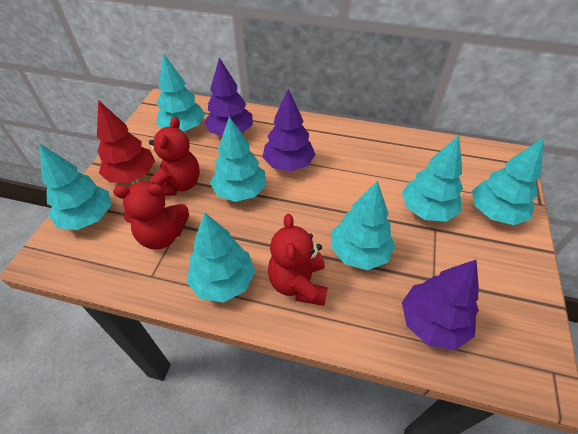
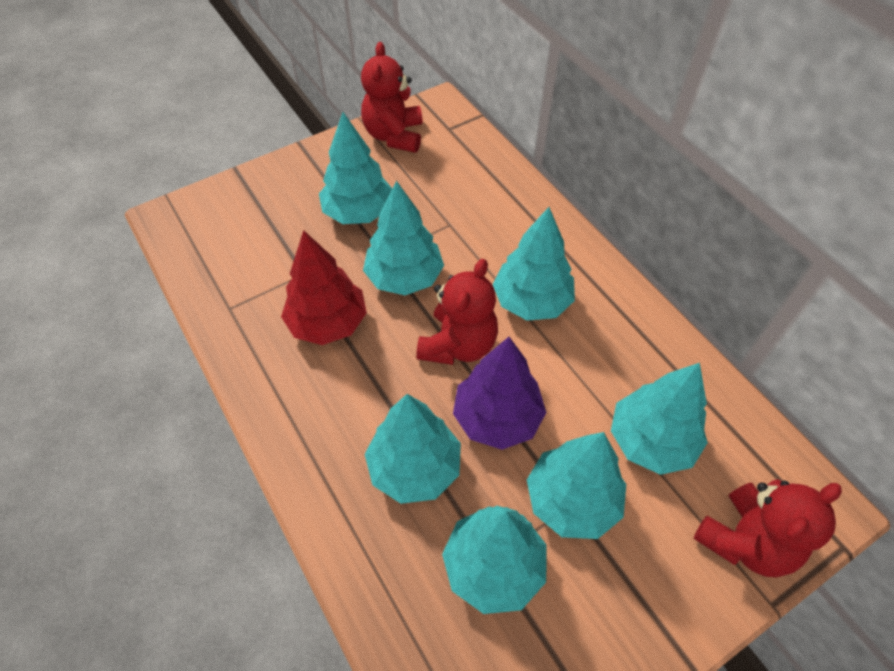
purple tree: 3 -> 1

